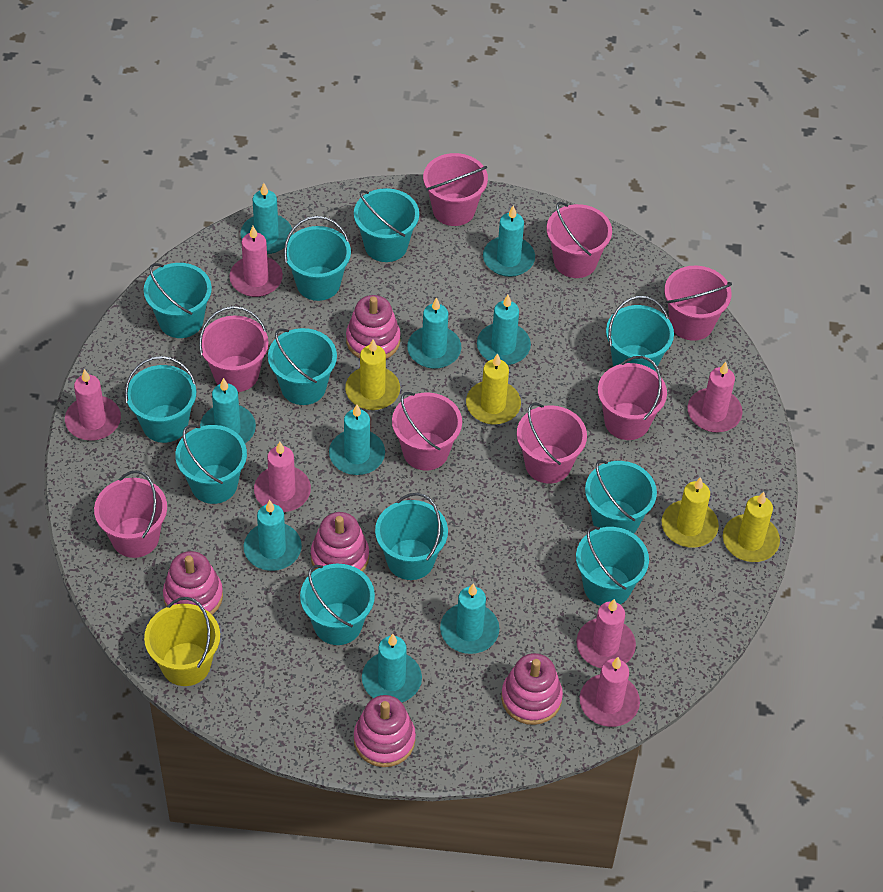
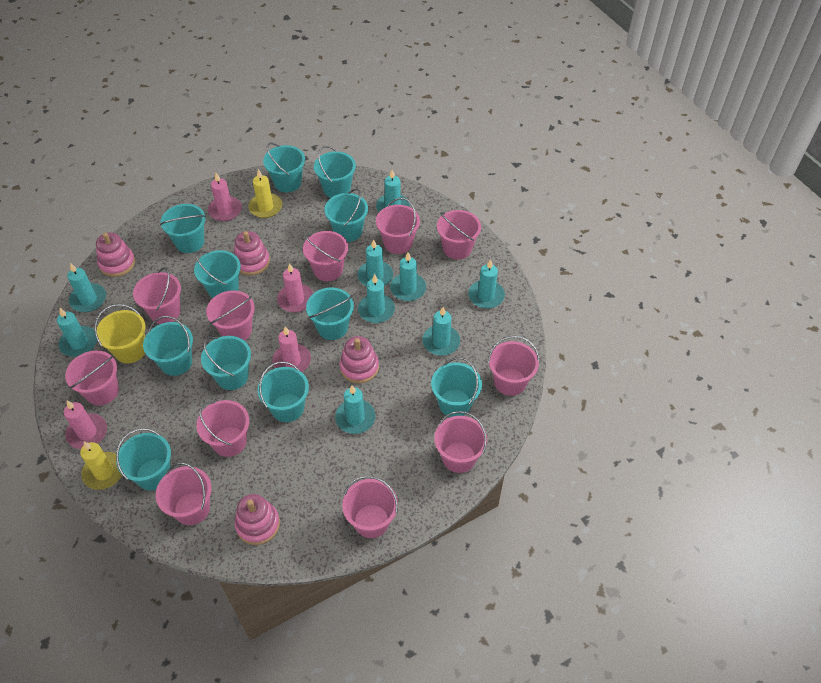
pink bucket: 8 -> 11
pink candle: 6 -> 4
pink stacking toy: 5 -> 4
yellow candle: 4 -> 2

